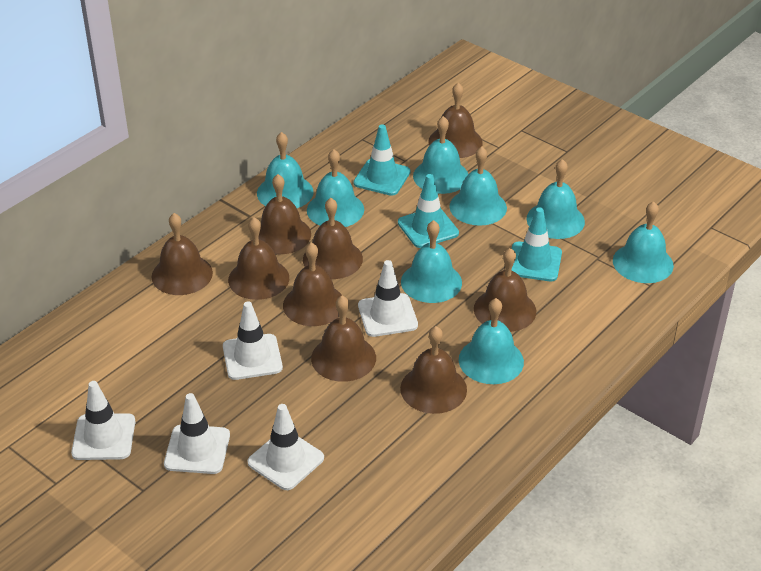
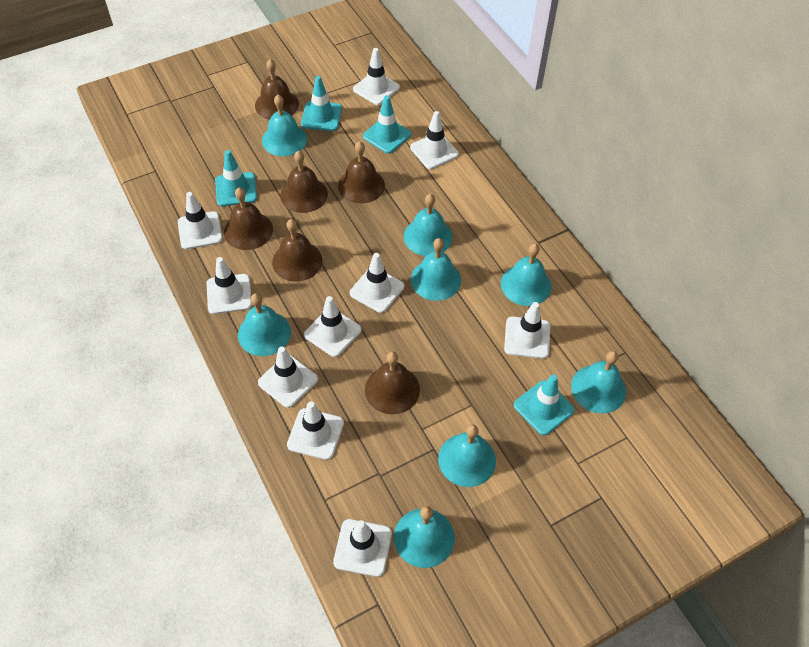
brown bell: 9 -> 6
turquoise traffic cone: 3 -> 4
white traffic cone: 5 -> 10

